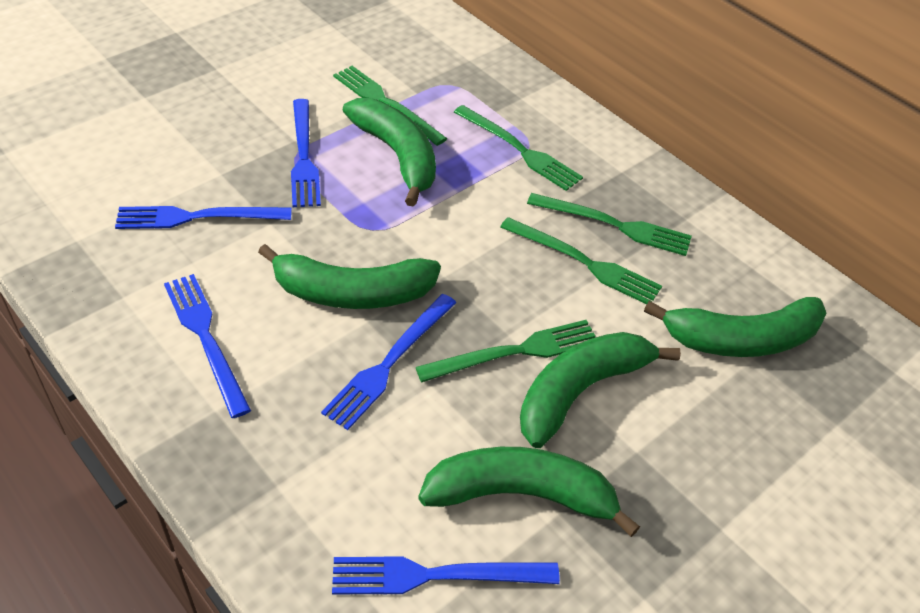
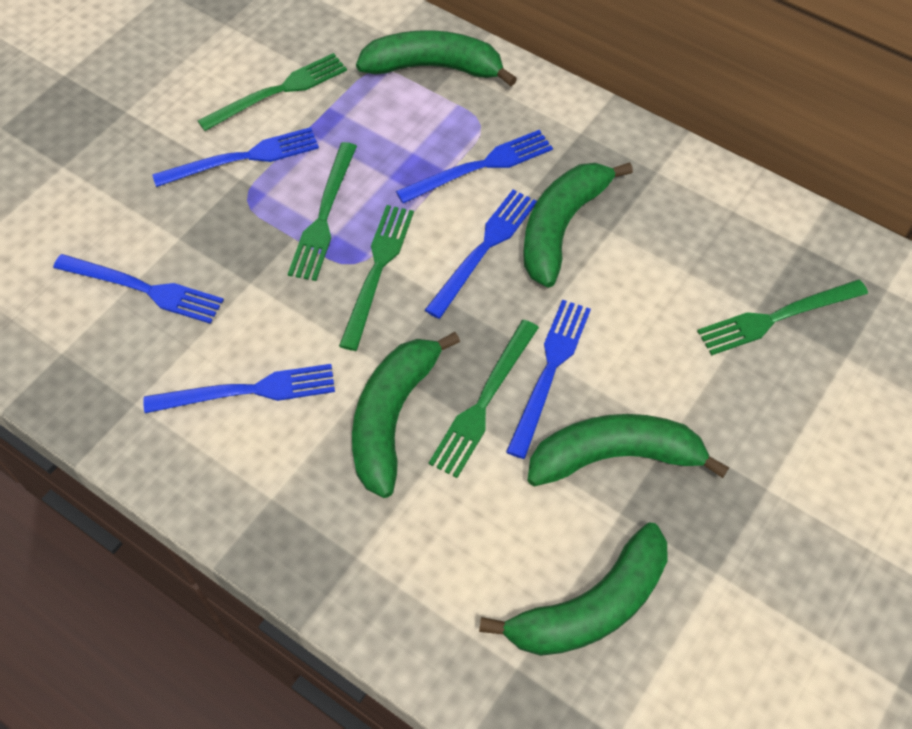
blue fork: 5 -> 6

